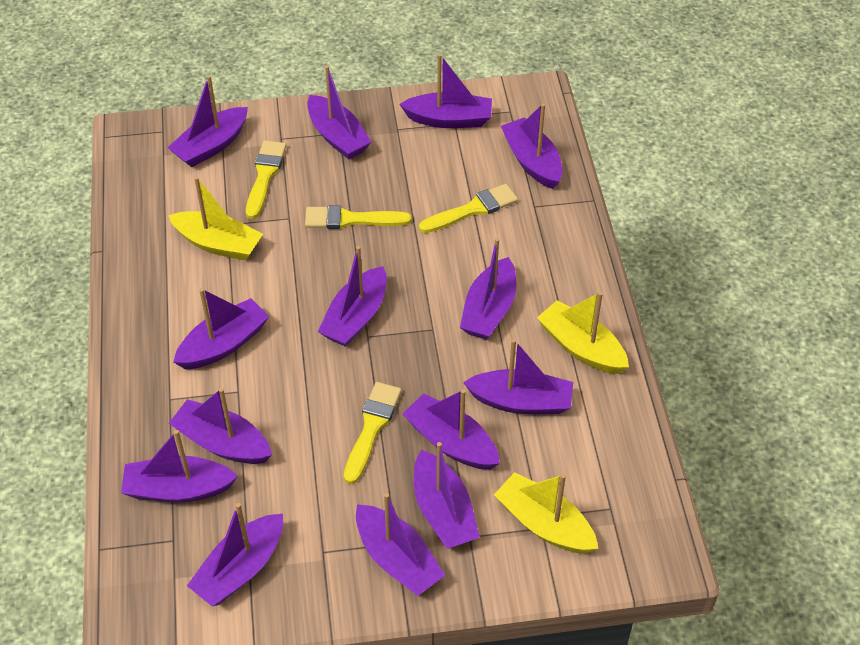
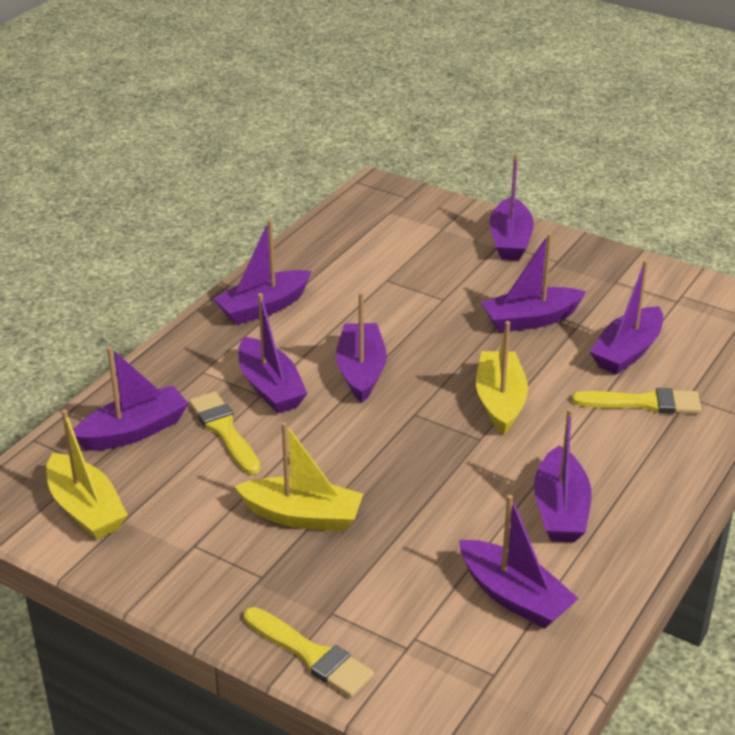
purple boat: 14 -> 9
yellow brush: 4 -> 3

